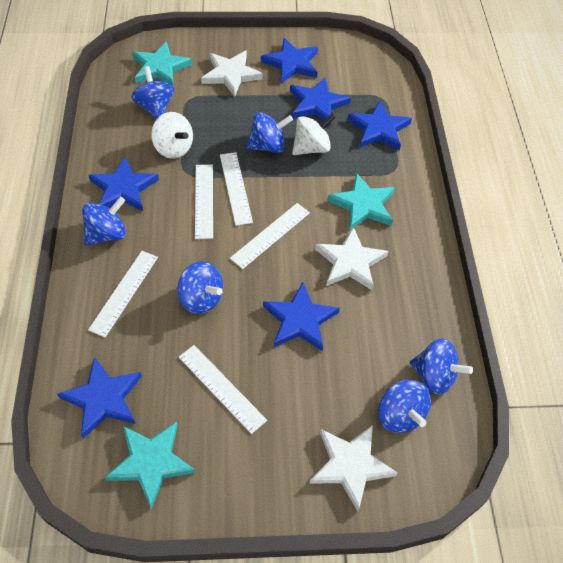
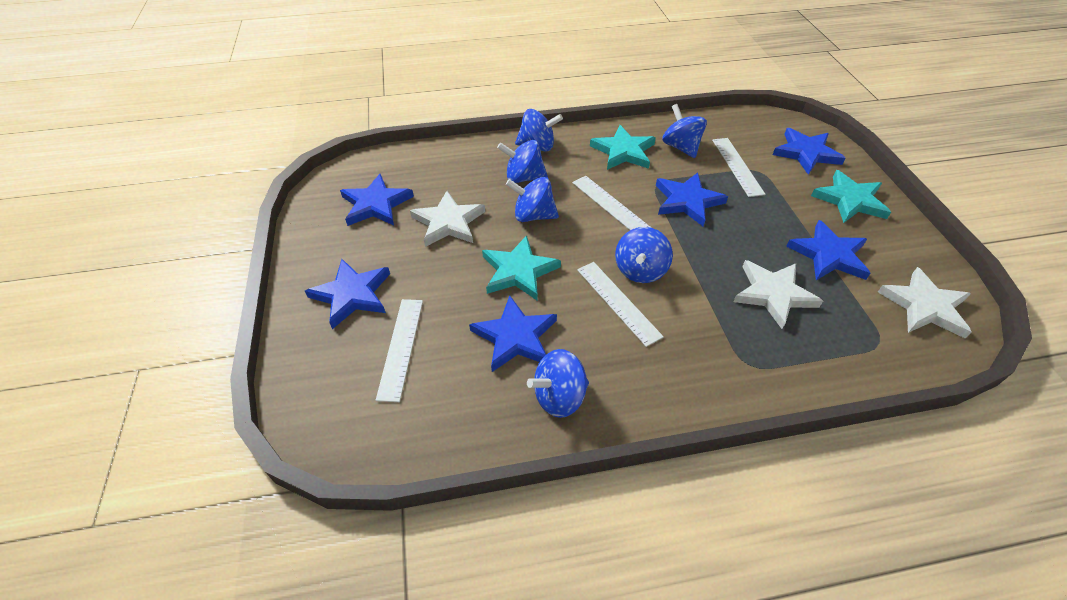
white ruler: 5 -> 4
white spinning top: 2 -> 0

